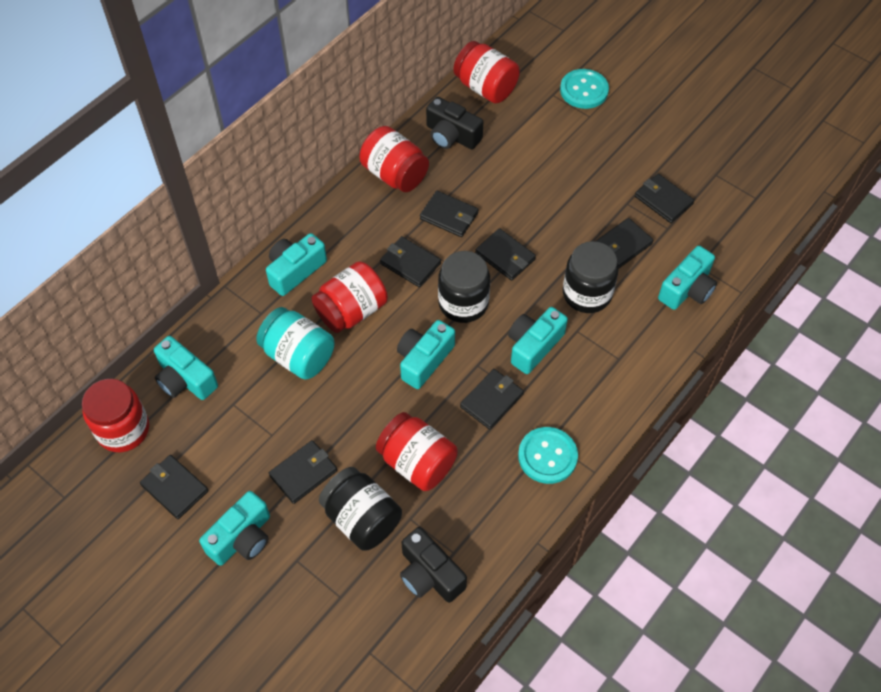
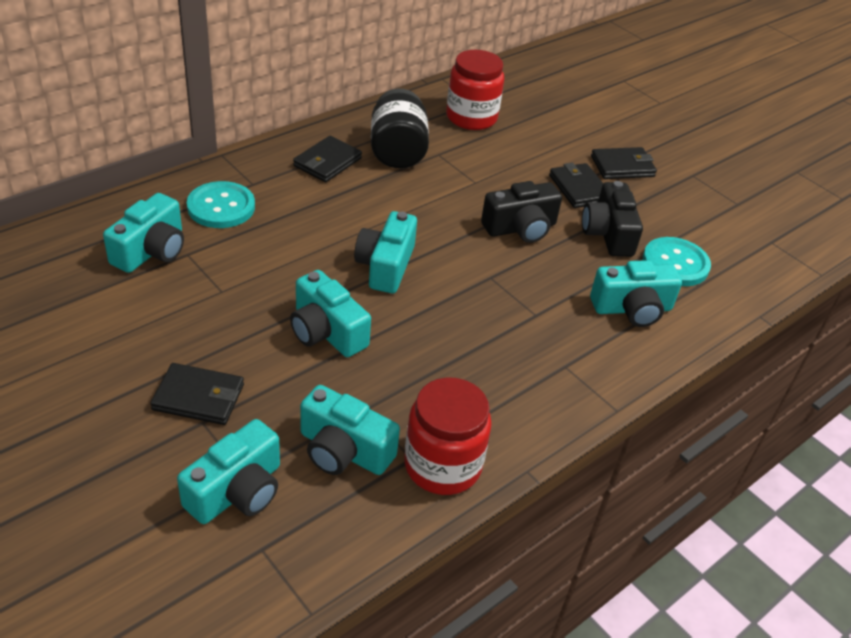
black jar: 3 -> 1
black wallet: 8 -> 4
red jar: 5 -> 2
turquoise jar: 1 -> 0

